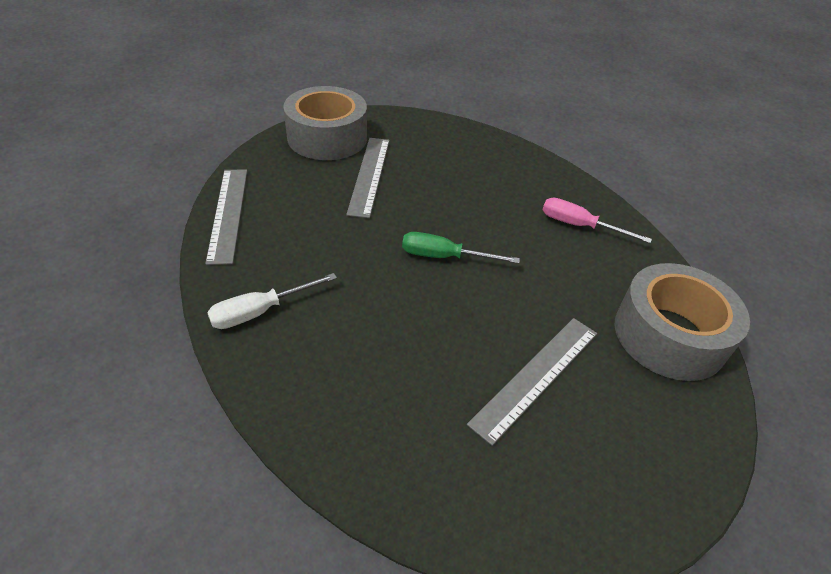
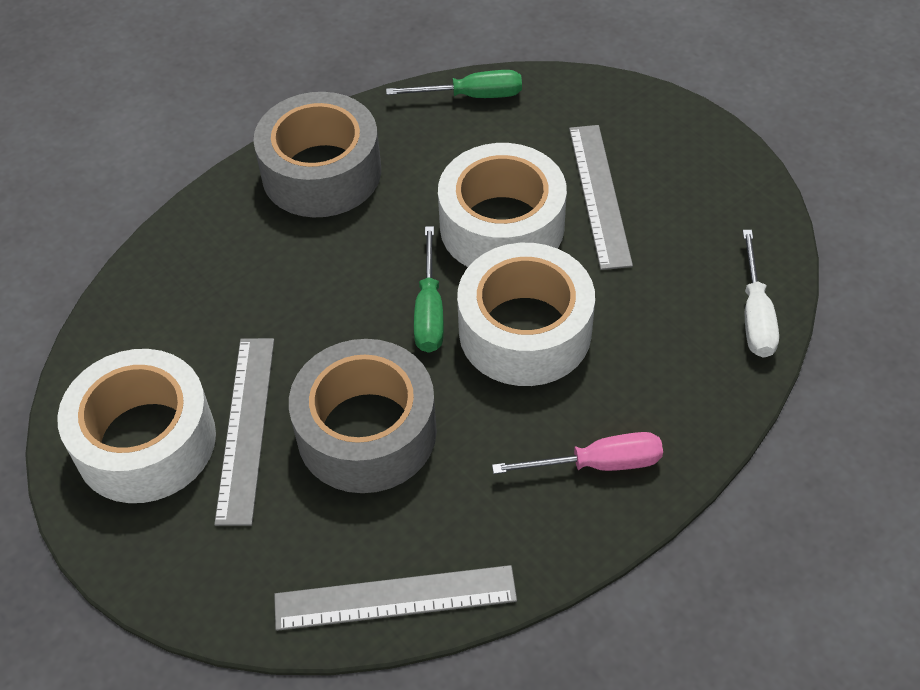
green screwdriver: 1 -> 2
white tape: 0 -> 3

